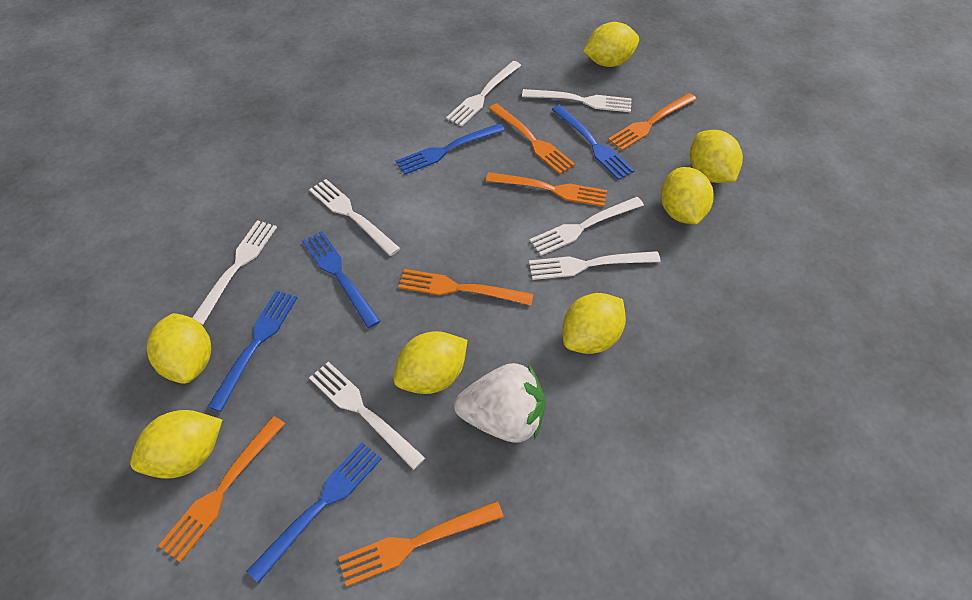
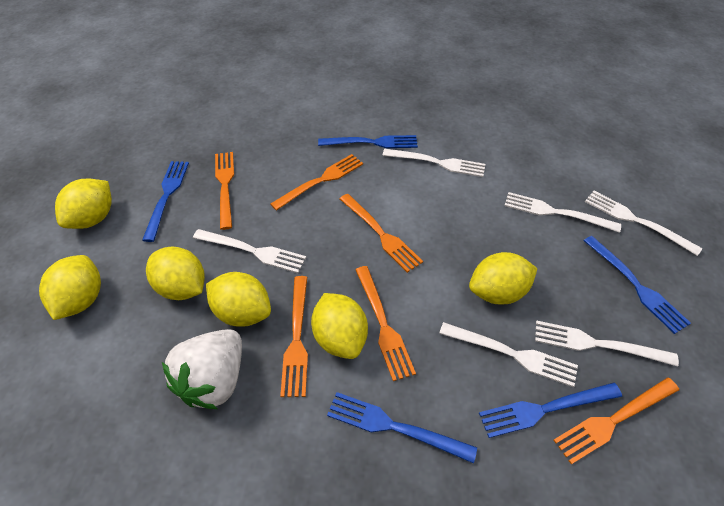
white fork: 7 -> 6
yellow lemon: 7 -> 6

